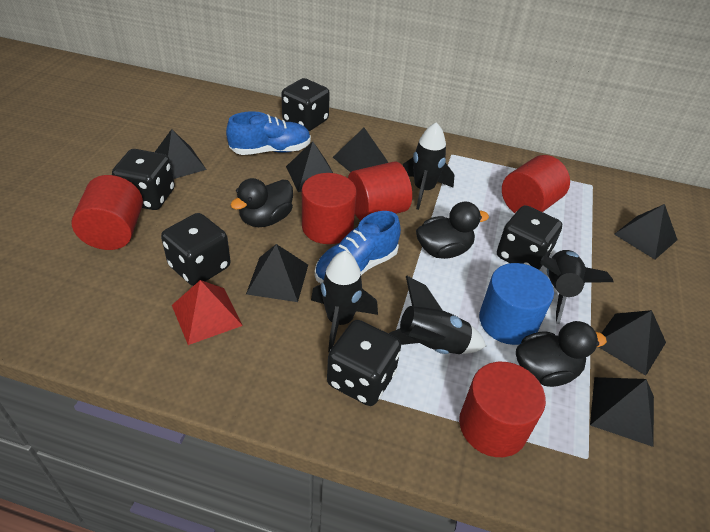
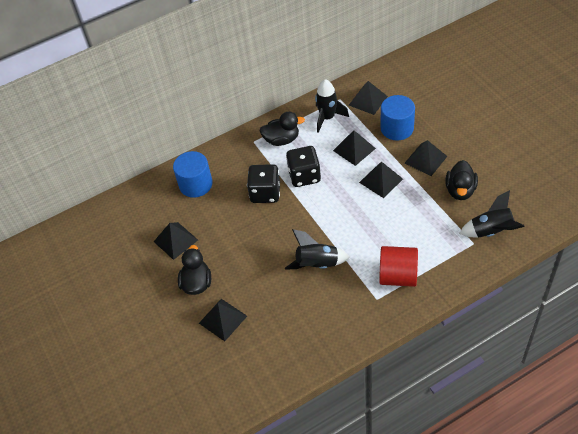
black dice: 5 -> 2
black pyramid: 7 -> 6
black rocket: 4 -> 3
blue cylinder: 1 -> 2
blue shoe: 2 -> 0
red cylinder: 5 -> 1
red pyramid: 1 -> 0

